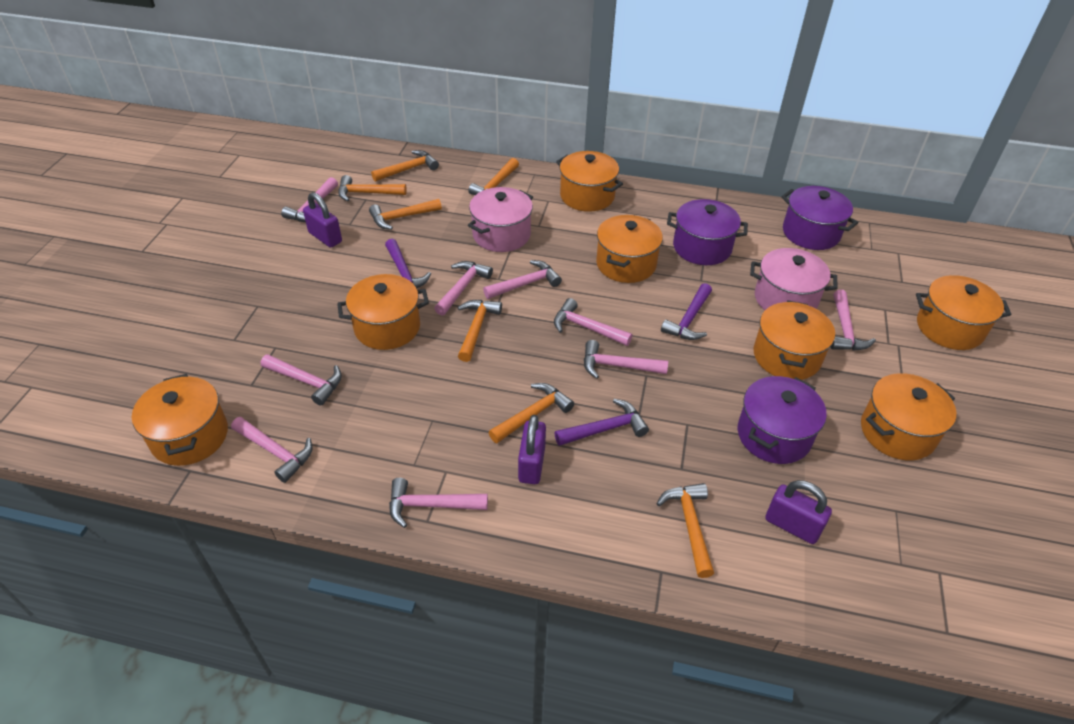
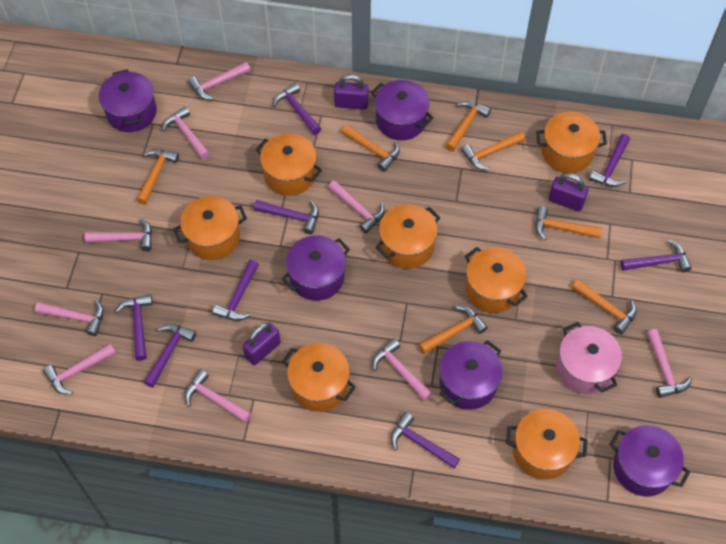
pink pot: 2 -> 1
purple hammer: 3 -> 8
purple pot: 3 -> 5

